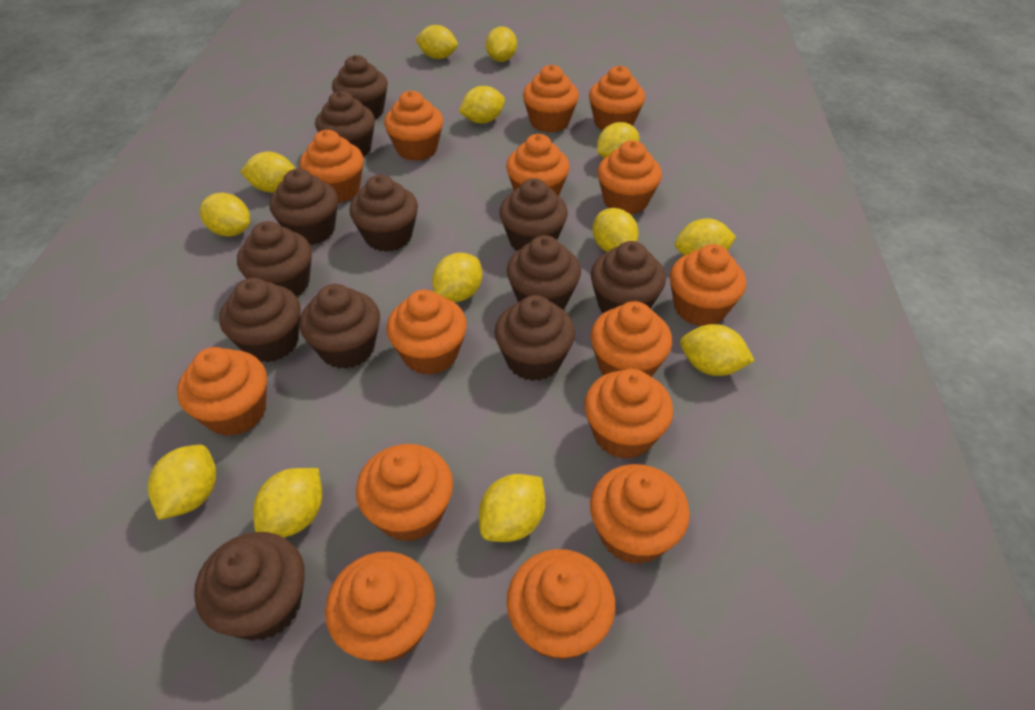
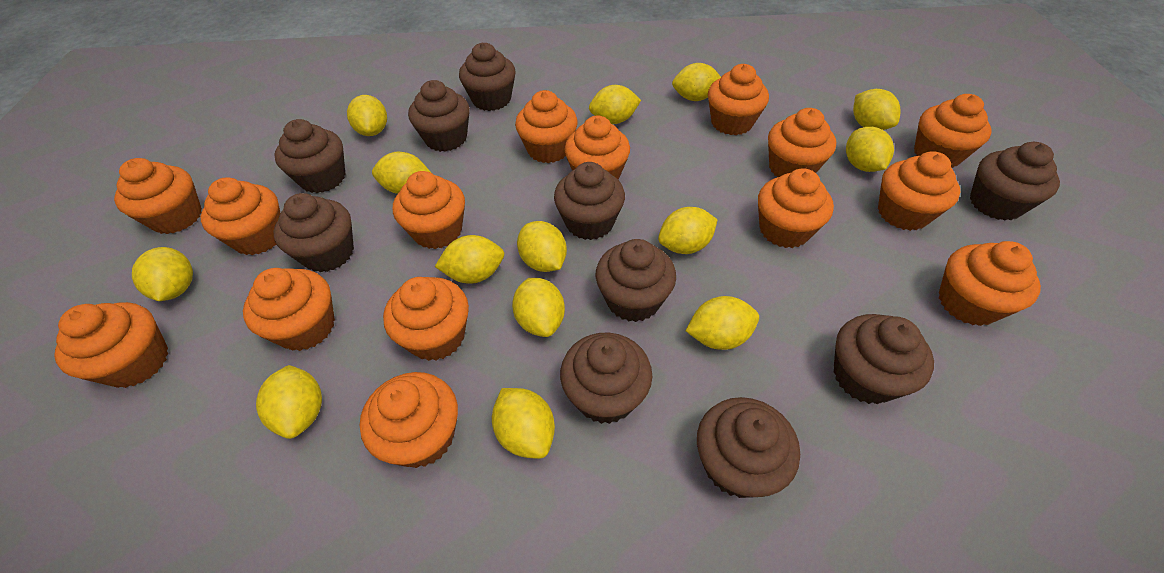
brown cupcake: 12 -> 10
yellow lemon: 13 -> 14

